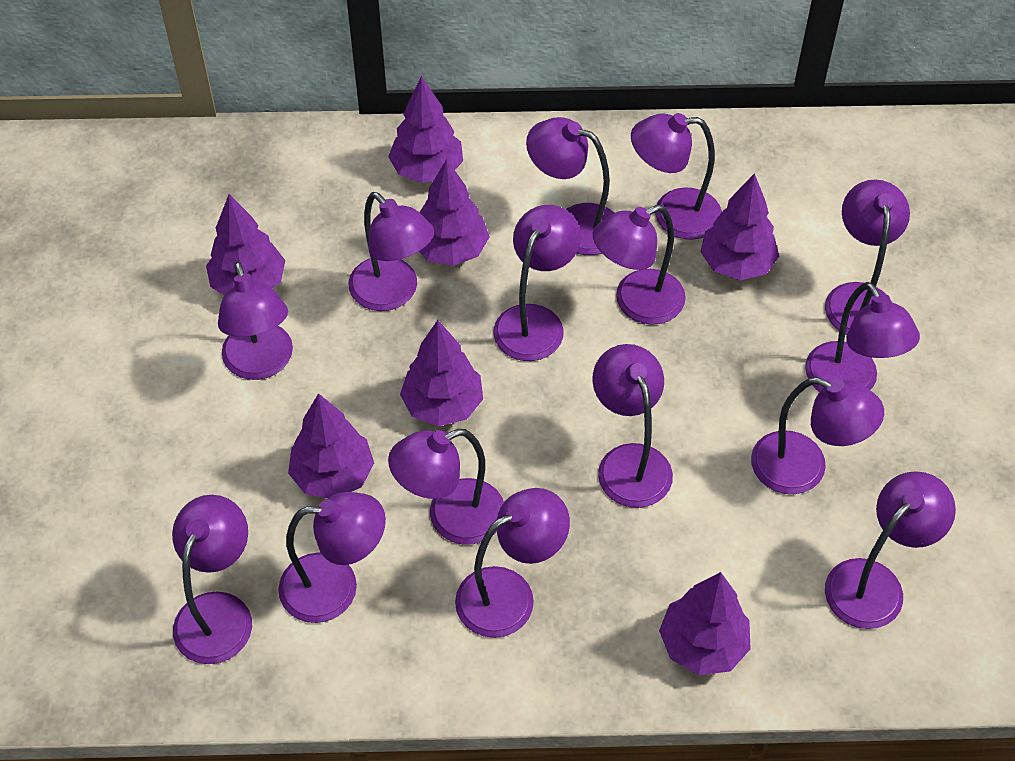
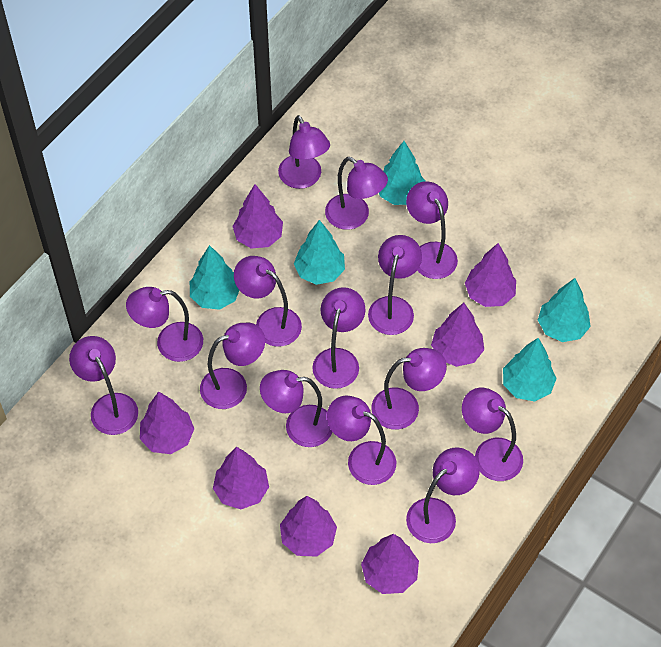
purple lamp: 15 -> 14
turquoise tree: 0 -> 5

